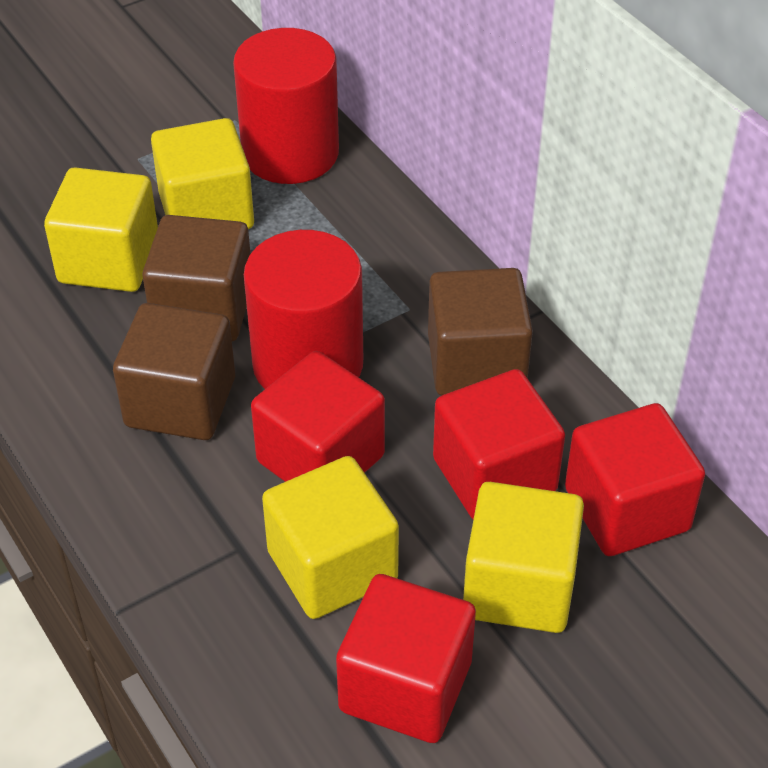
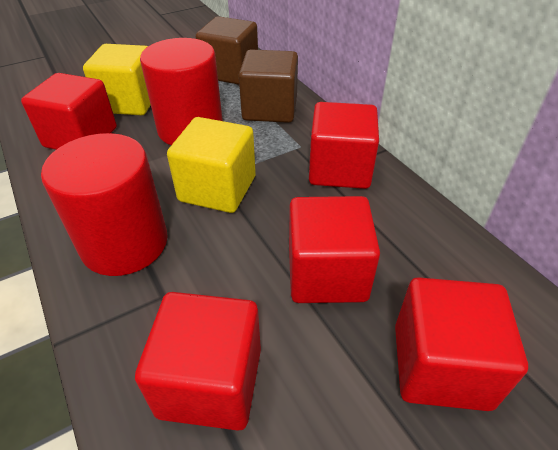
brown cube: 3 -> 2
red cube: 4 -> 5
yellow cube: 4 -> 2

